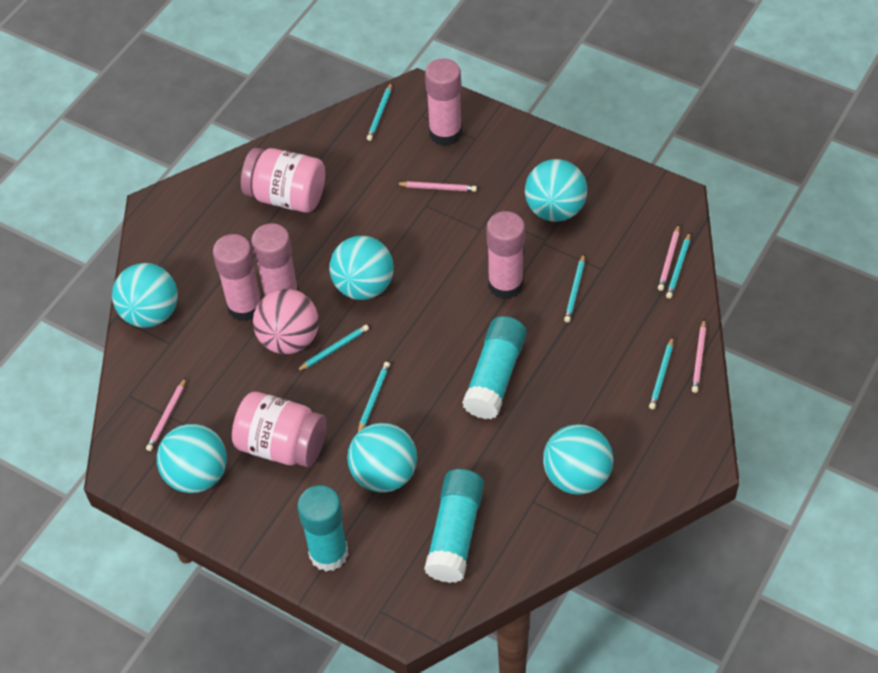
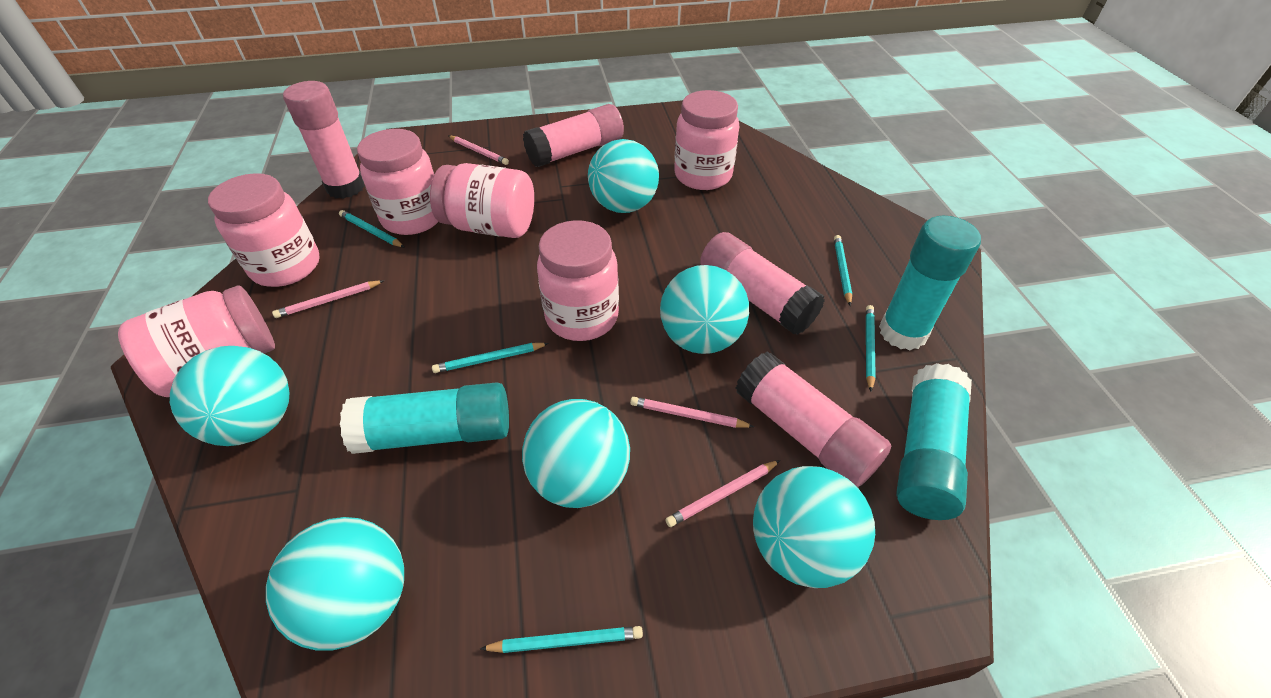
pink ball: 1 -> 0
pink jar: 2 -> 6
turquoise pencil: 6 -> 5

